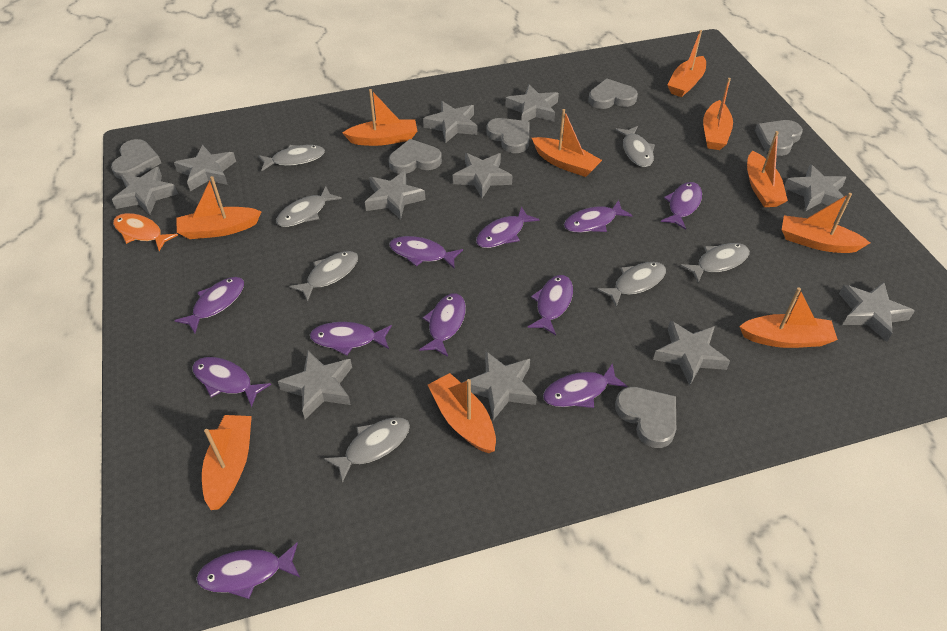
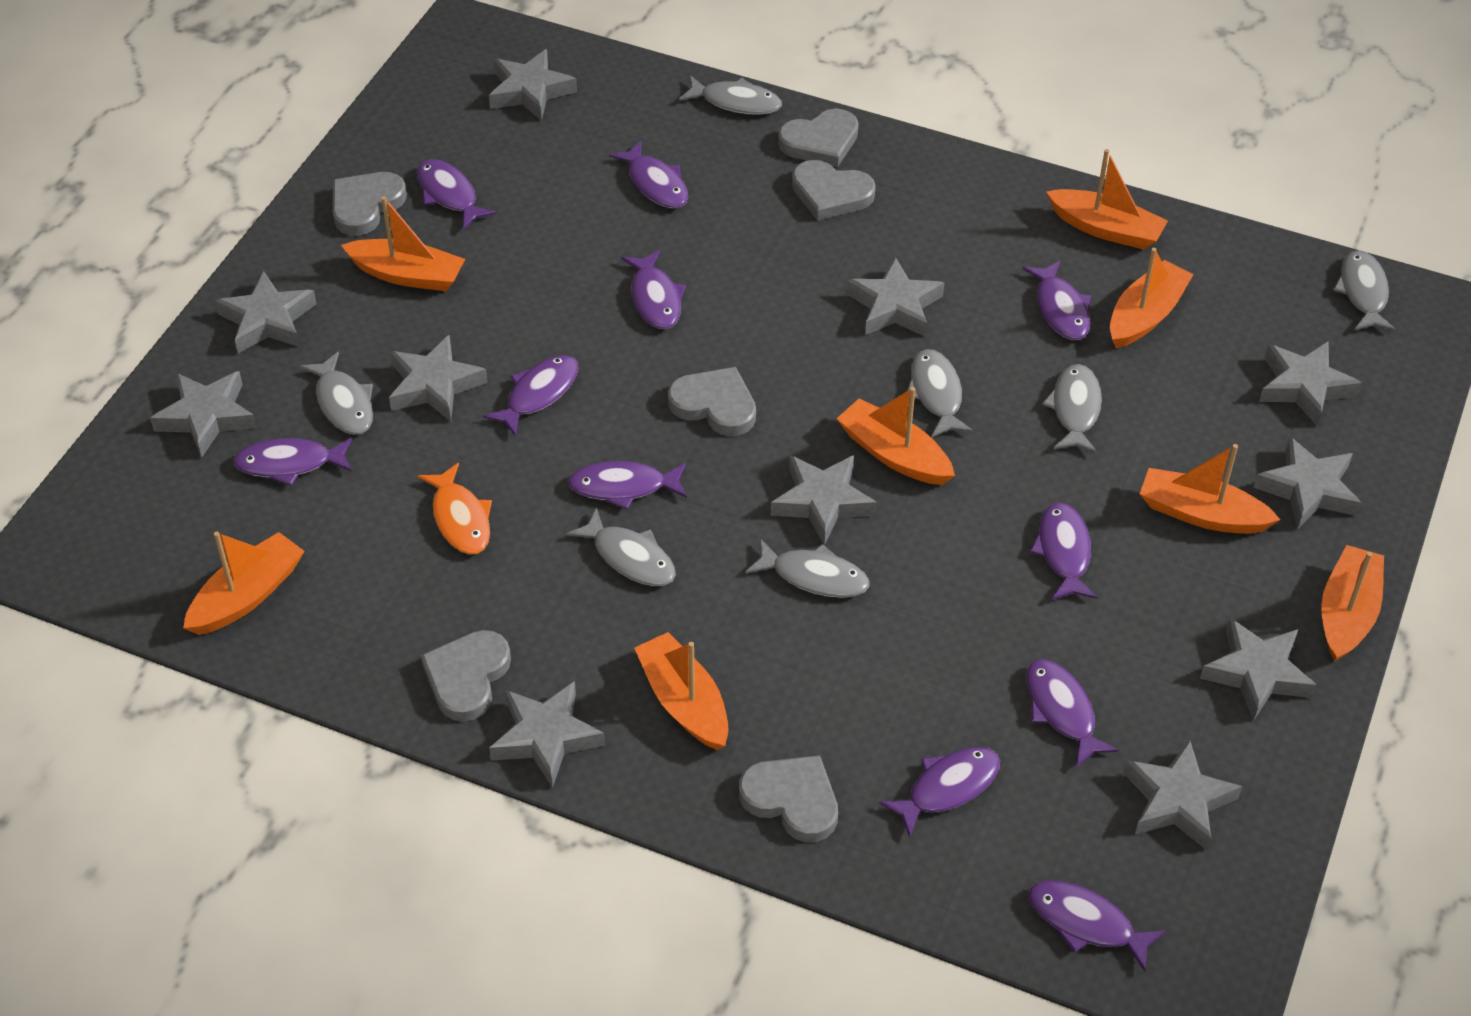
orange boat: 10 -> 8

